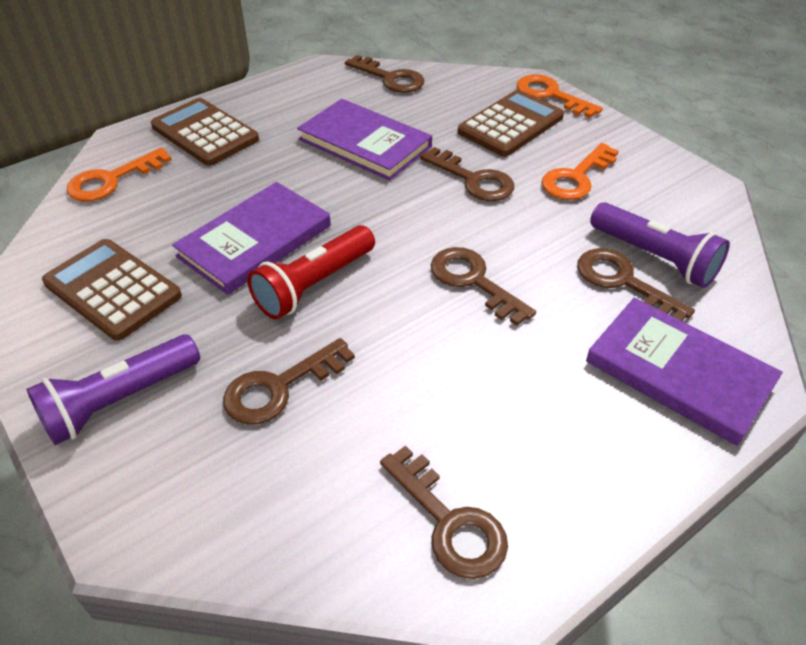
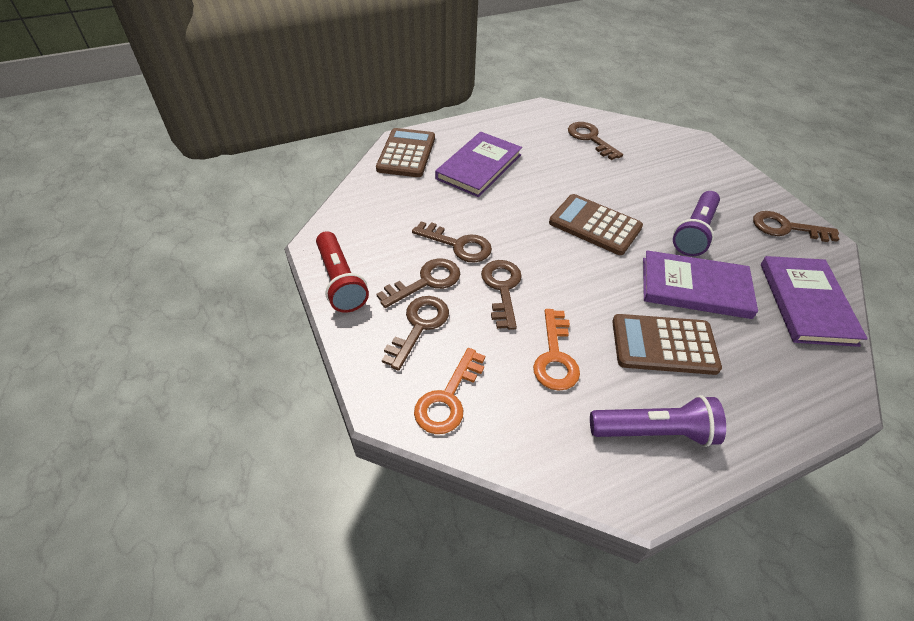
orange key: 3 -> 2

